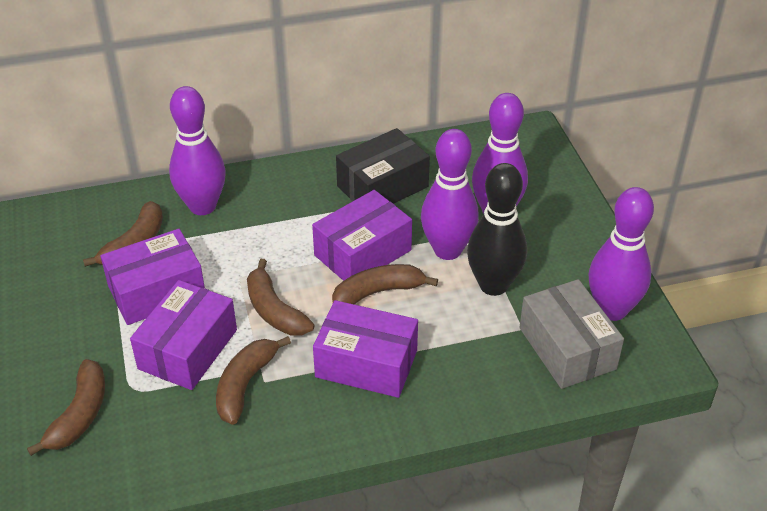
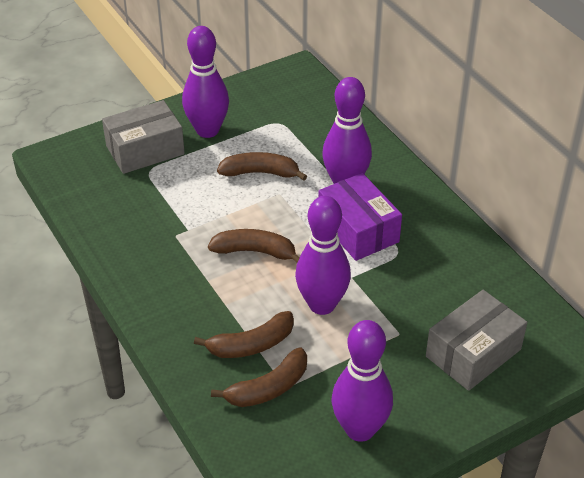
black bowling pin: 1 -> 0
black box: 1 -> 0
brown banana: 5 -> 4
grey box: 1 -> 2
purple box: 4 -> 1

